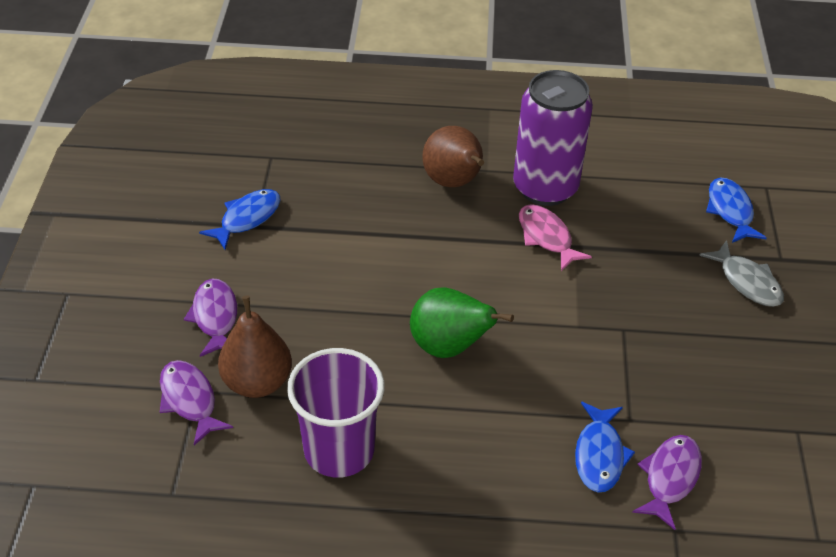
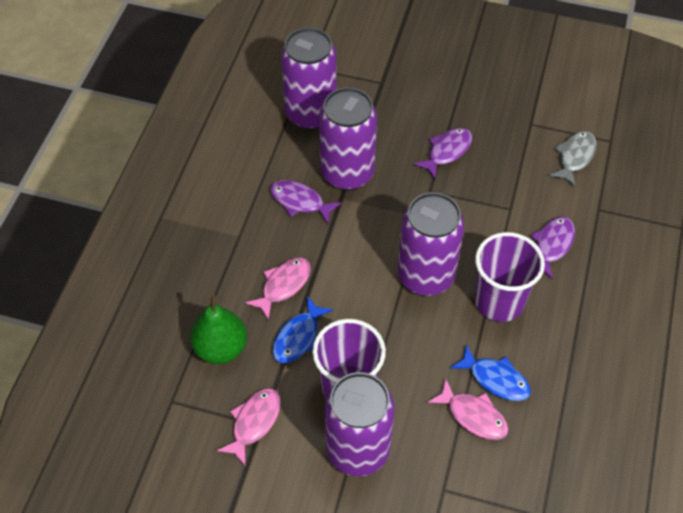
blue fish: 3 -> 2
brown pear: 2 -> 0
pink fish: 1 -> 3
purple can: 1 -> 4
purple cup: 1 -> 2

